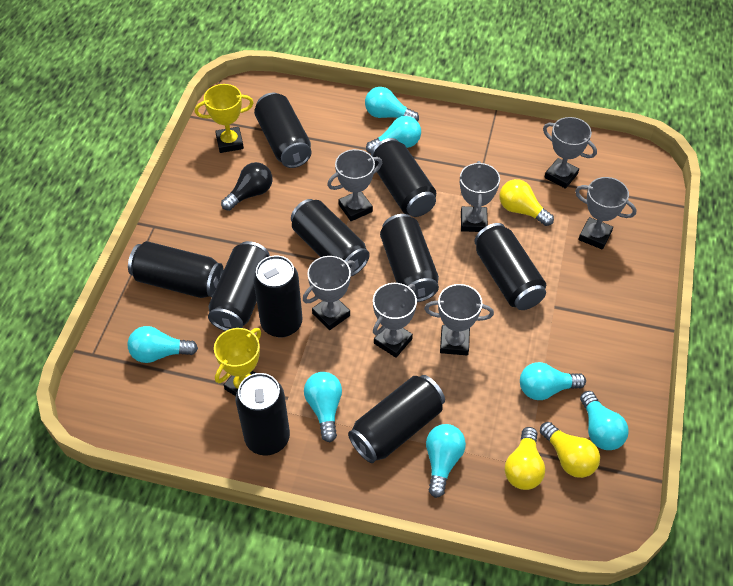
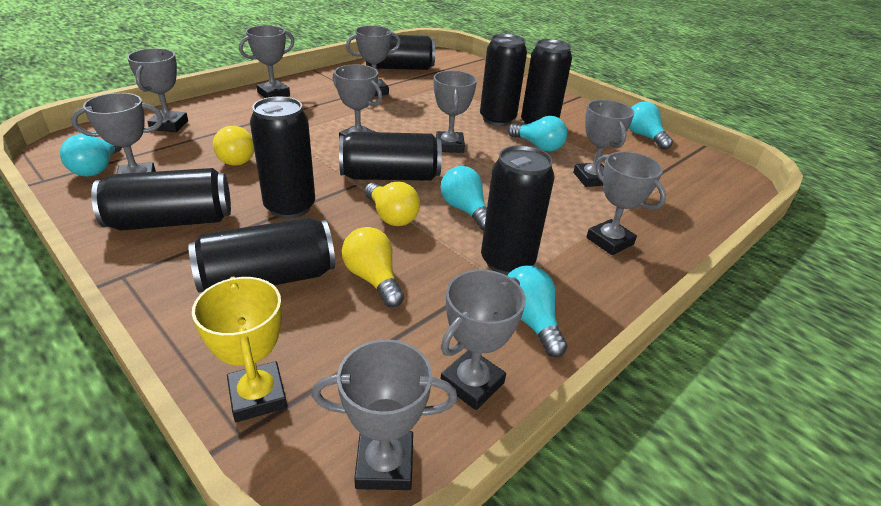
black can: 10 -> 8
black light bulb: 1 -> 0
grey trophy: 7 -> 10
turquoise light bulb: 7 -> 5
yellow trophy: 2 -> 1

